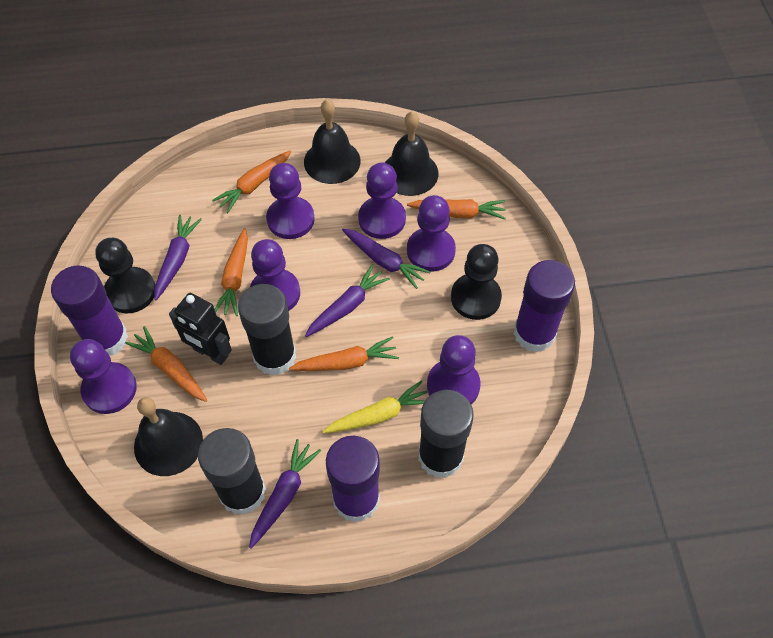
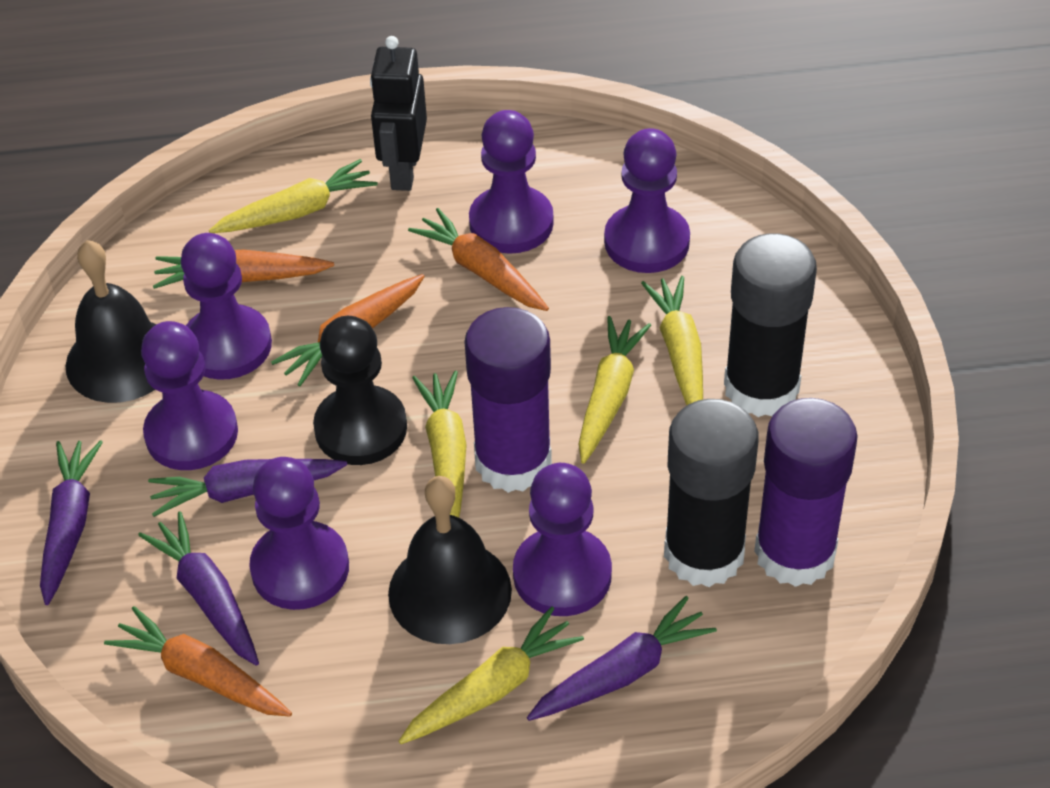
black bell: 3 -> 2
black glue stick: 3 -> 2
black pawn: 2 -> 1
orange carrot: 5 -> 4
purple glue stick: 3 -> 2
yellow carrot: 1 -> 5

